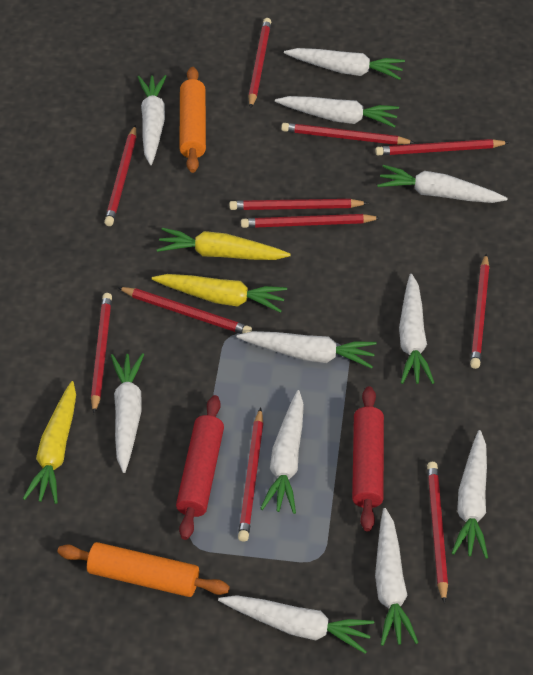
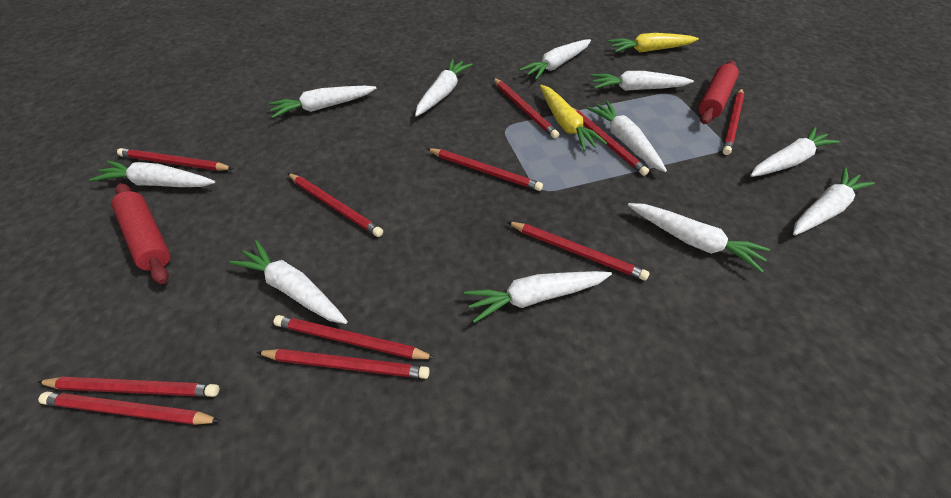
orange rolling pin: 2 -> 0
yellow carrot: 3 -> 2

